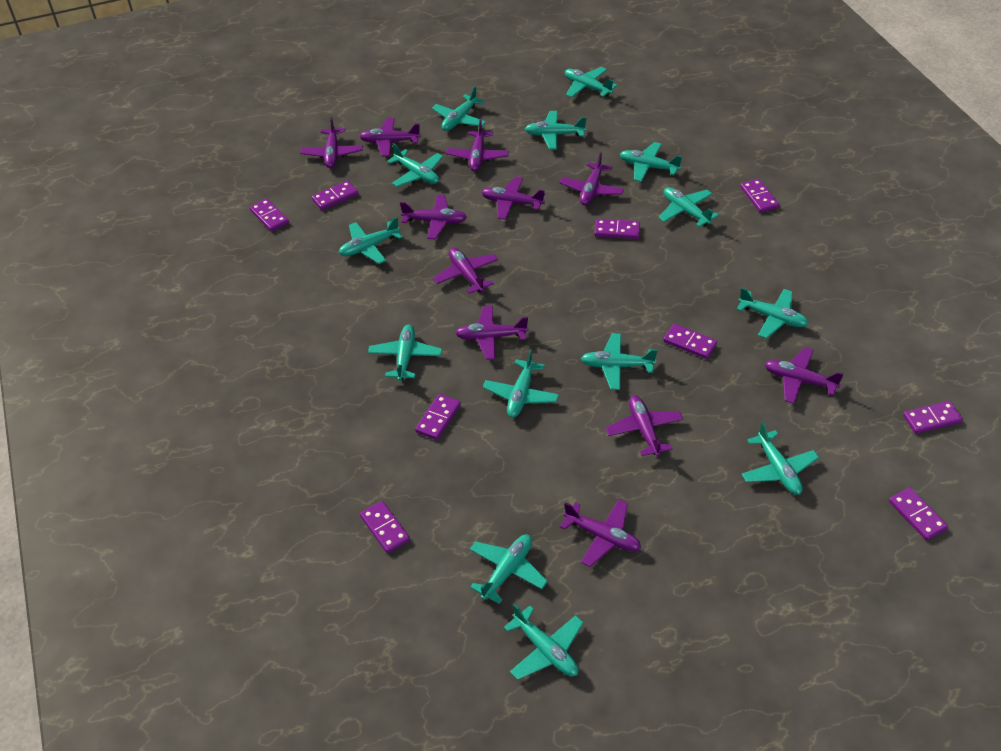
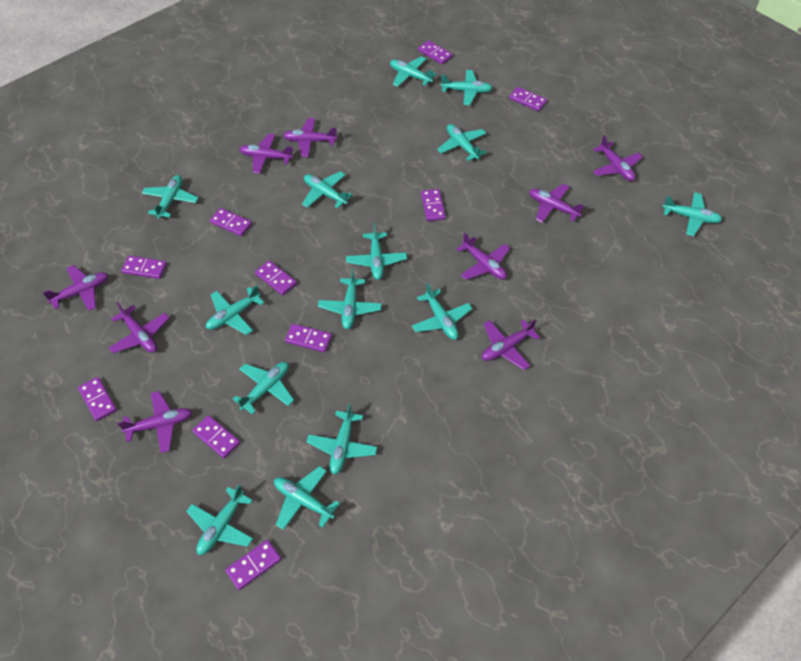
purple domino: 9 -> 10
purple plane: 11 -> 9

